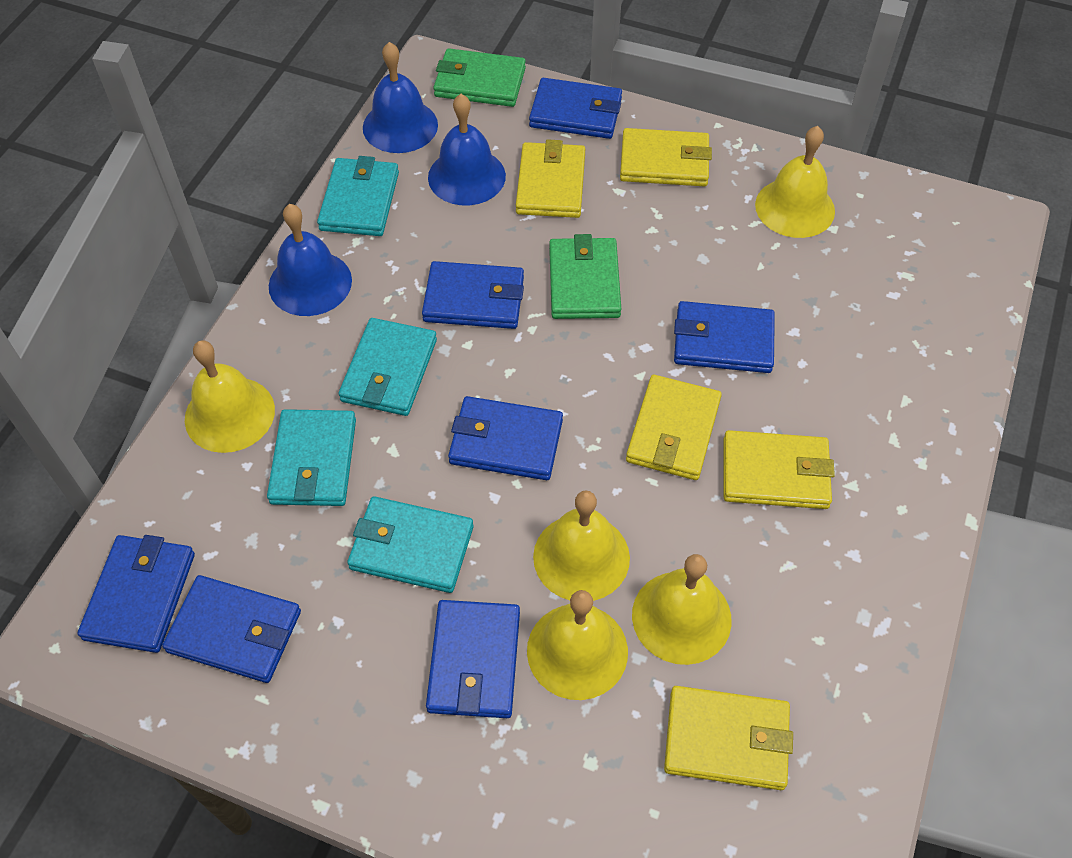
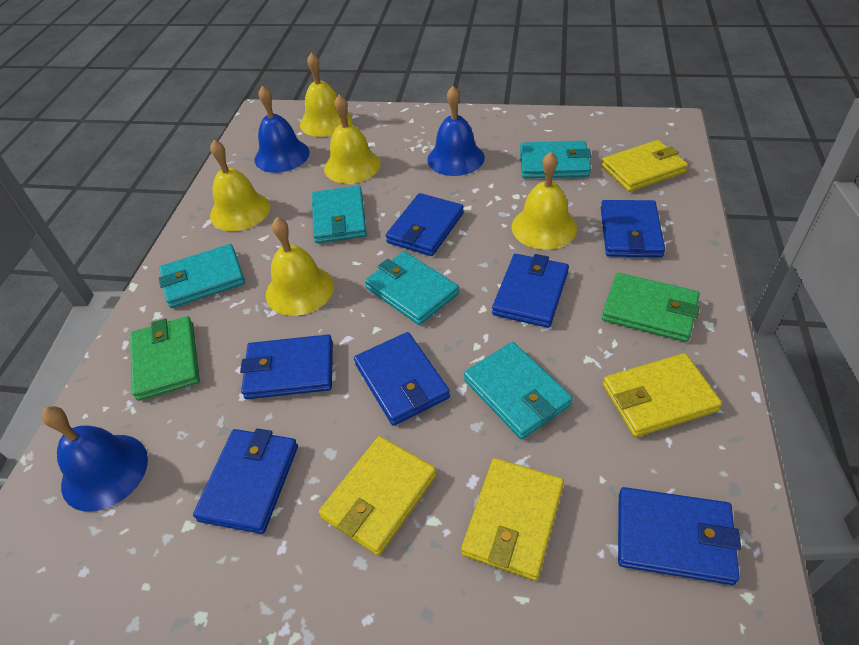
turquoise wallet: 4 -> 5
yellow wallet: 5 -> 4

